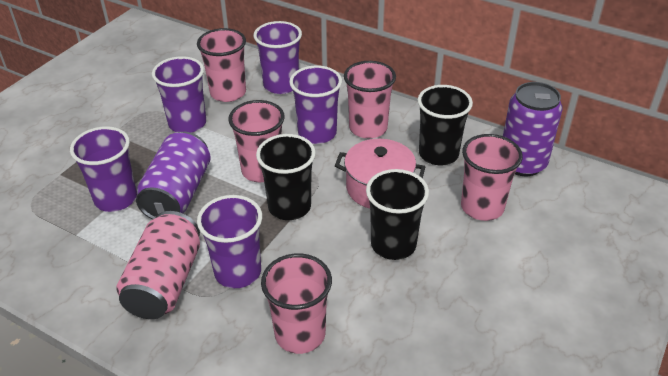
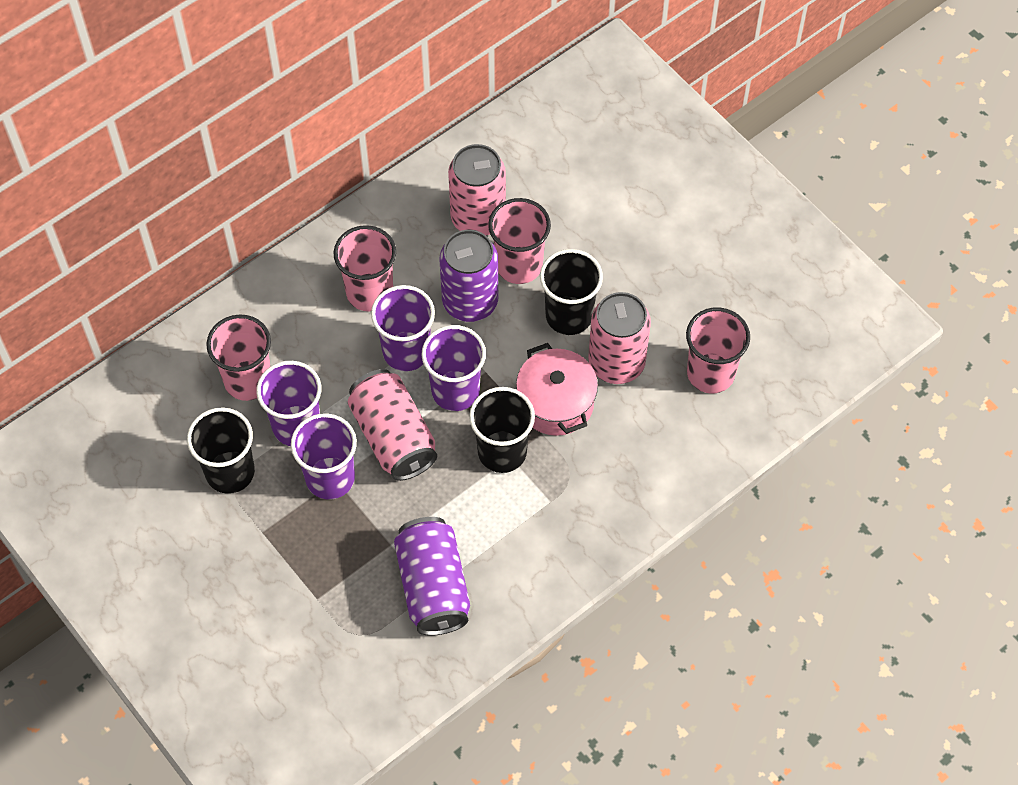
pink can: 1 -> 3
pink cup: 5 -> 4
purple cup: 5 -> 4

